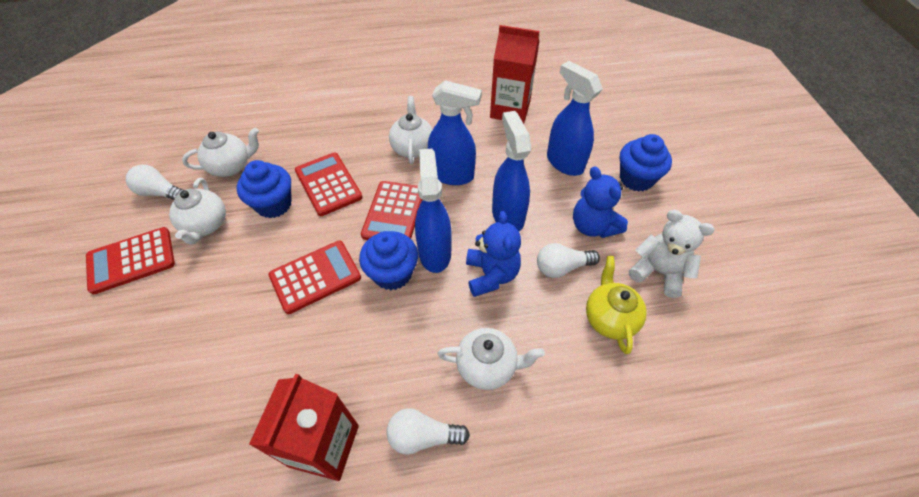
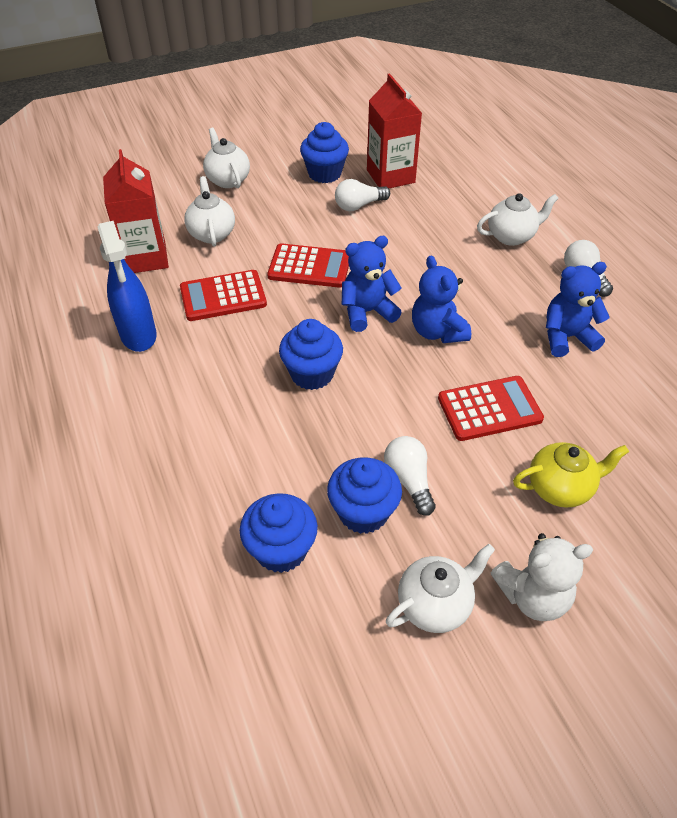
blue cupcake: 3 -> 4
blue spray bottle: 4 -> 1
blue teddy bear: 2 -> 3
red calculator: 4 -> 3

